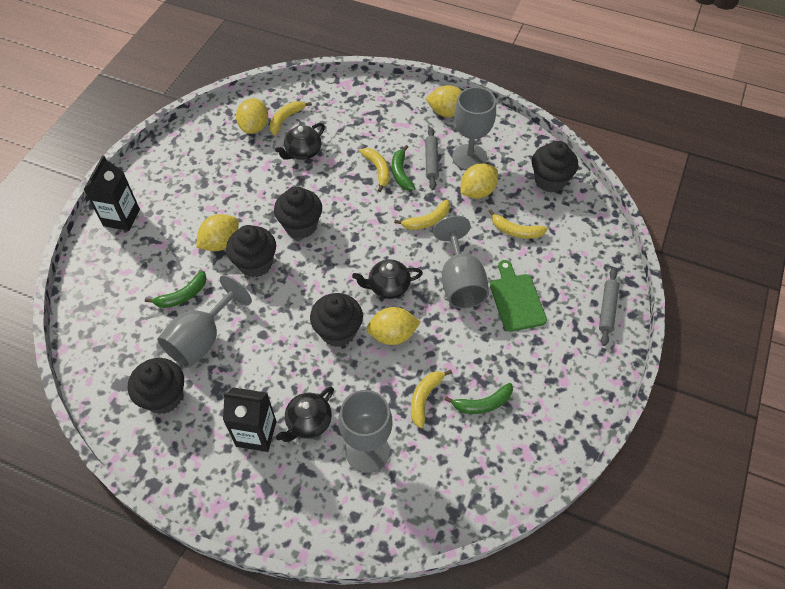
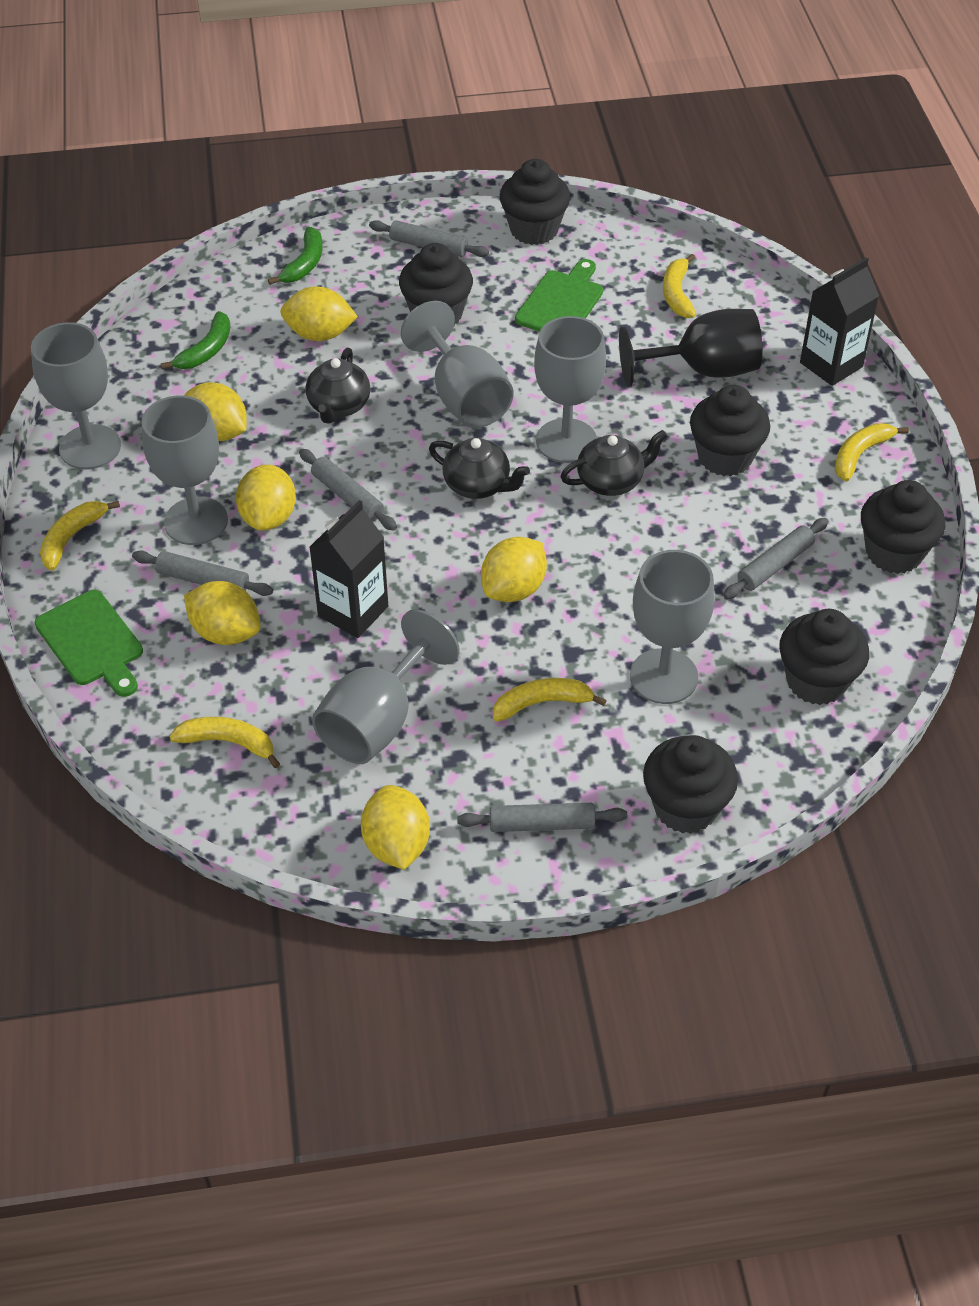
black cupcake: 5 -> 6
black goblet: 0 -> 1
green banana: 3 -> 2
green cutting board: 1 -> 2
grey goblet: 4 -> 6
grey rolling pin: 2 -> 5
yellow lemon: 5 -> 6

